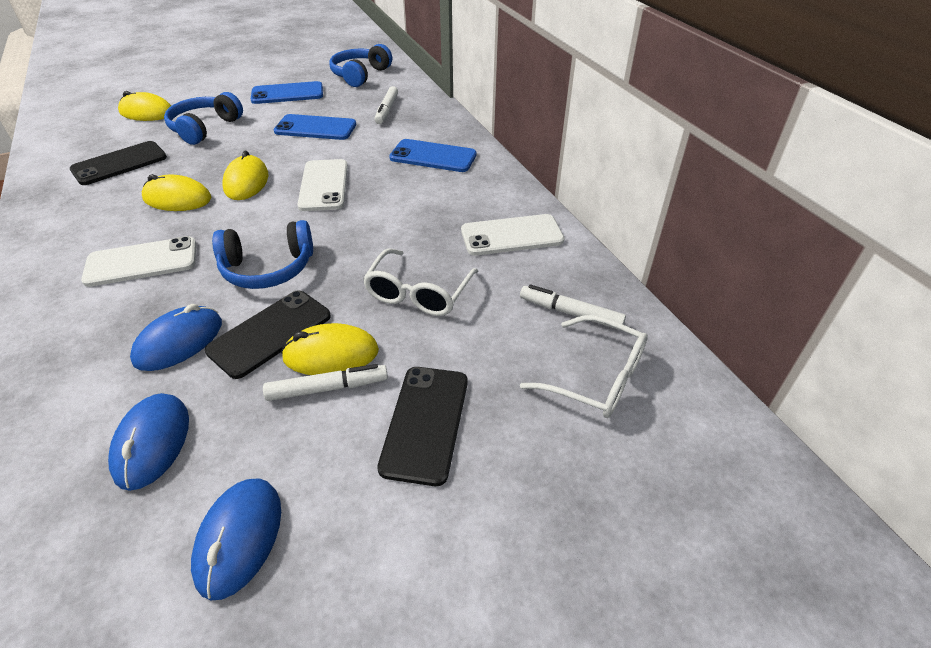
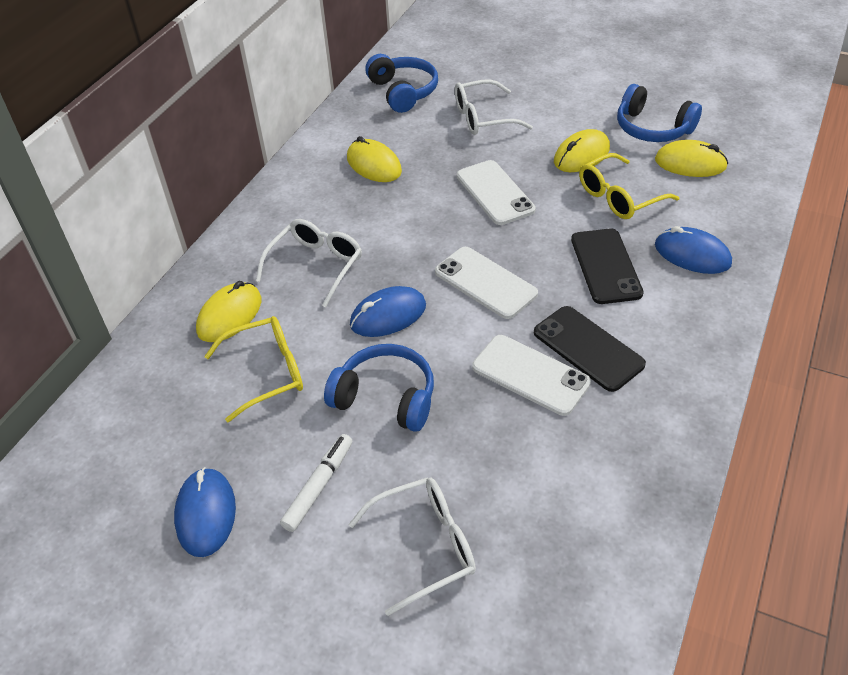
black phone: 3 -> 2
blue phone: 3 -> 0
white glasses: 2 -> 3
white marker: 3 -> 1
yellow glasses: 0 -> 2

